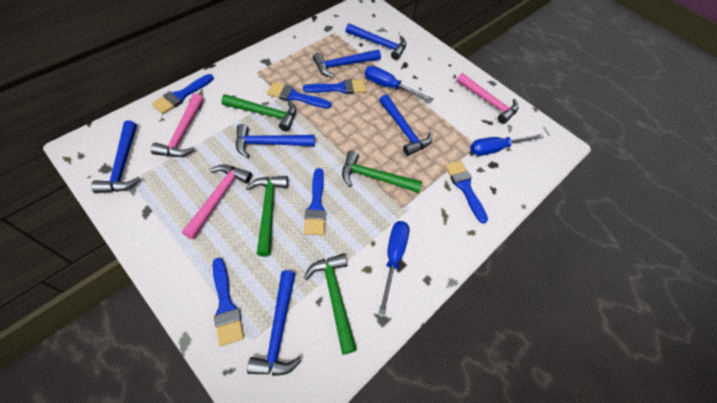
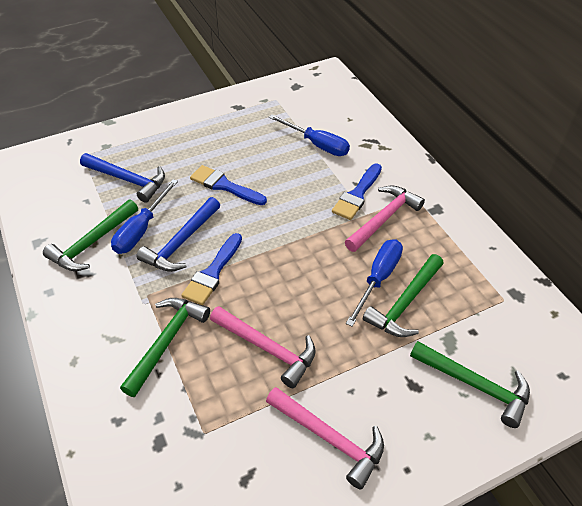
blue brush: 6 -> 3
blue hammer: 6 -> 2

